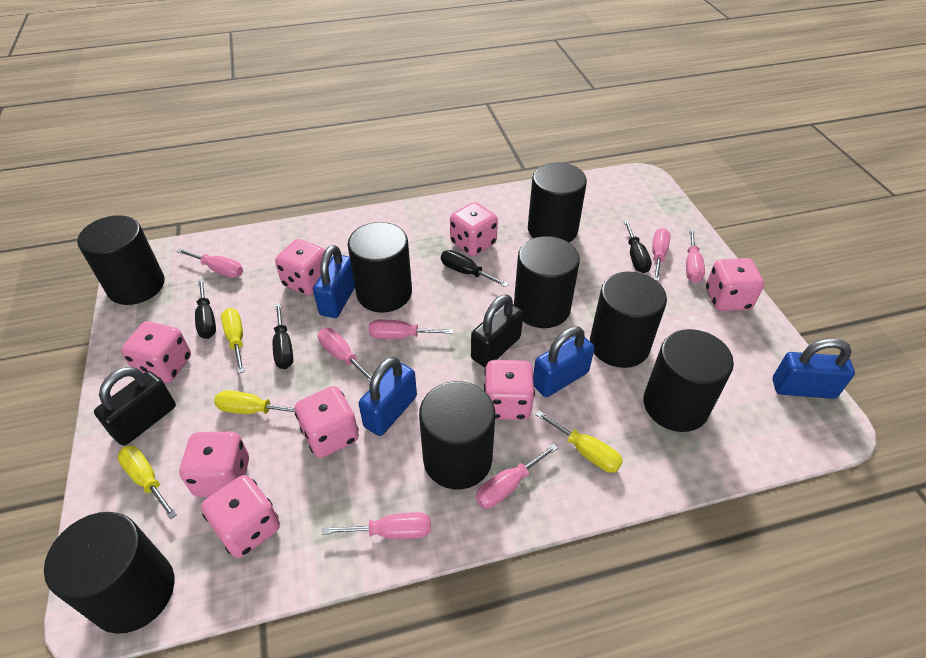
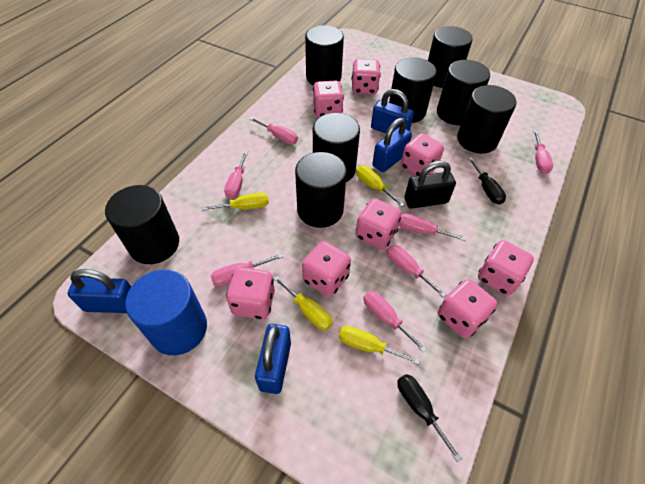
black padlock: 2 -> 1
black screwdriver: 4 -> 2
blue cylinder: 0 -> 1

